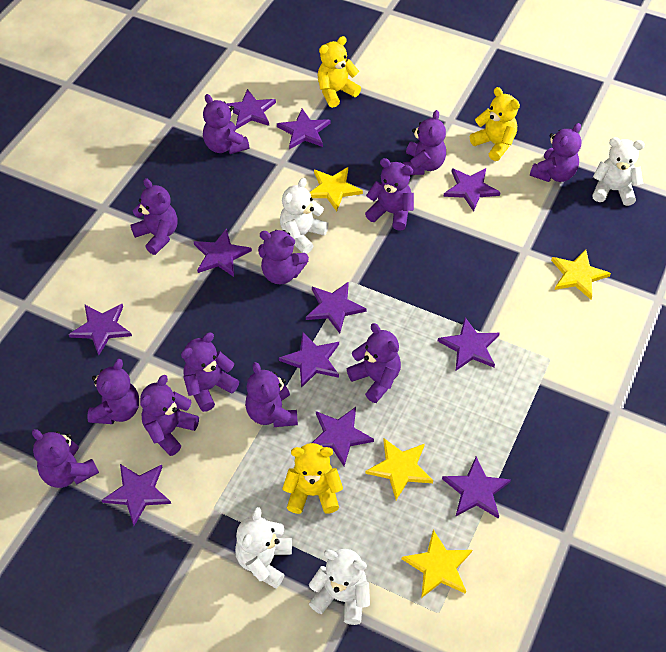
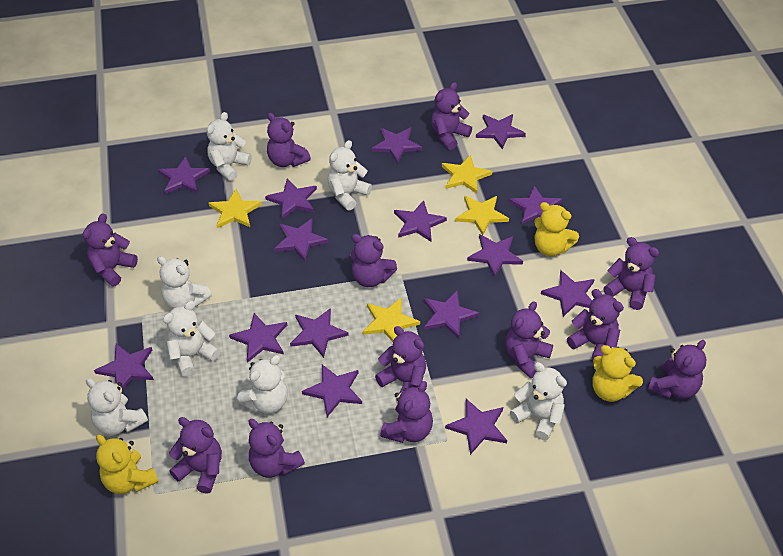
purple star: 11 -> 15
white teddy bear: 4 -> 7

